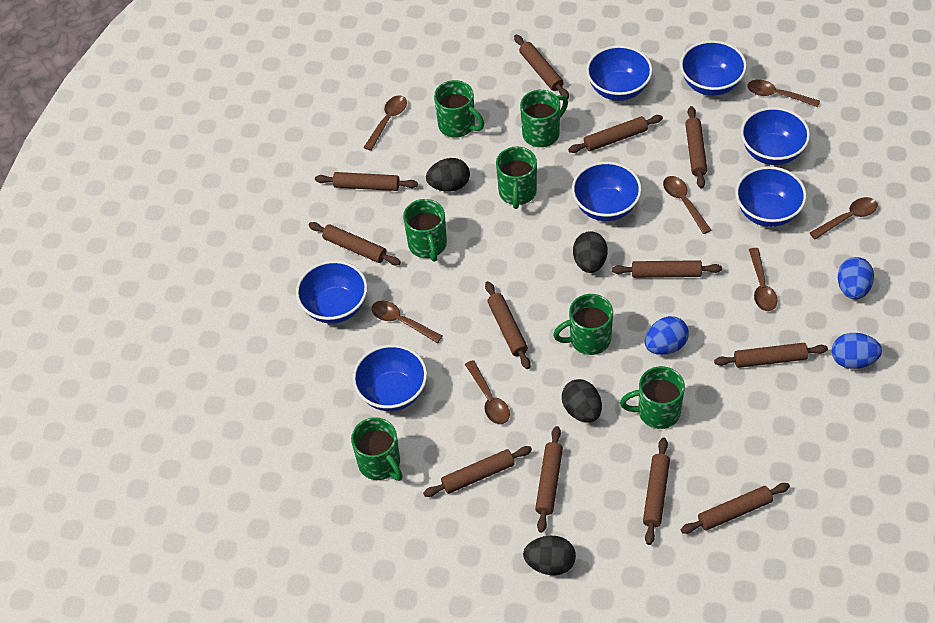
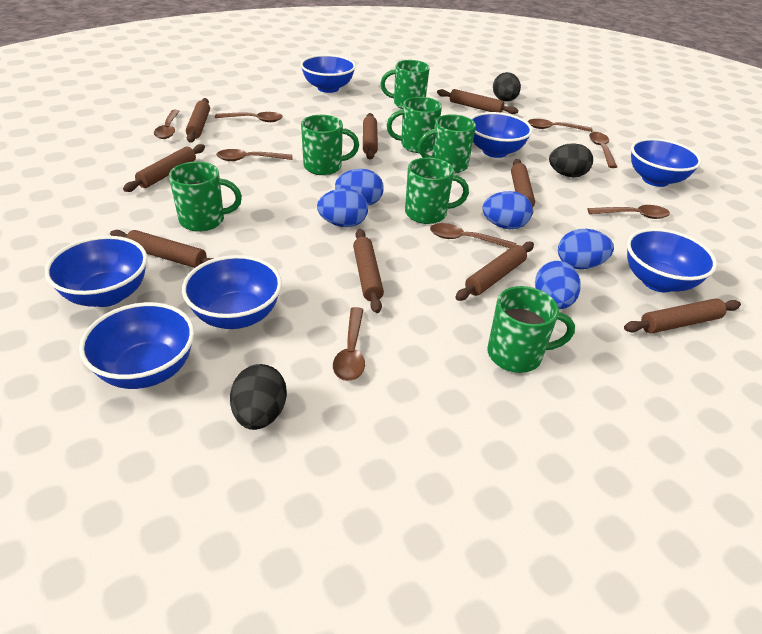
black egg: 4 -> 3
blue egg: 3 -> 5
brown rolling pin: 12 -> 9
brown spoon: 7 -> 8

